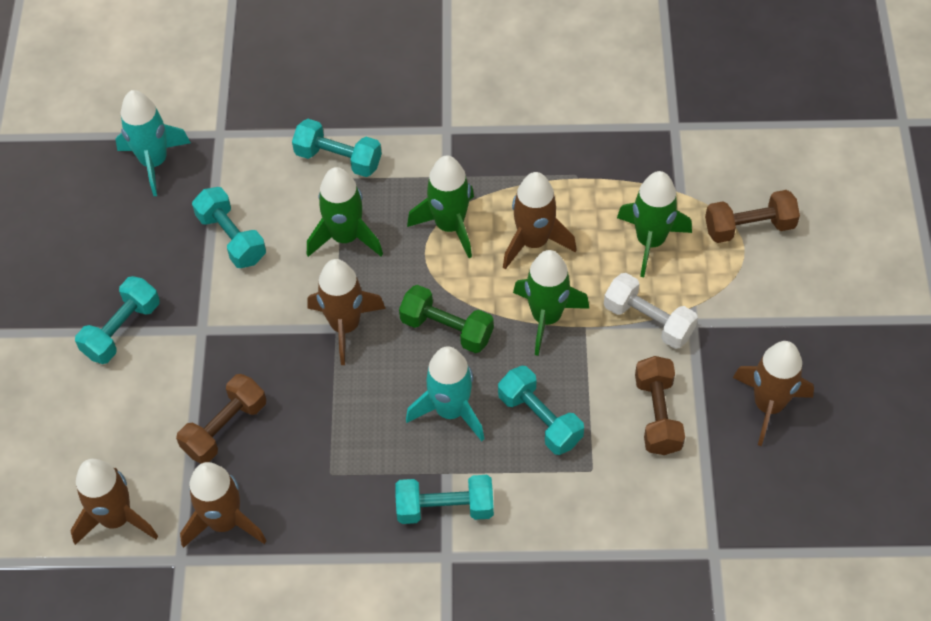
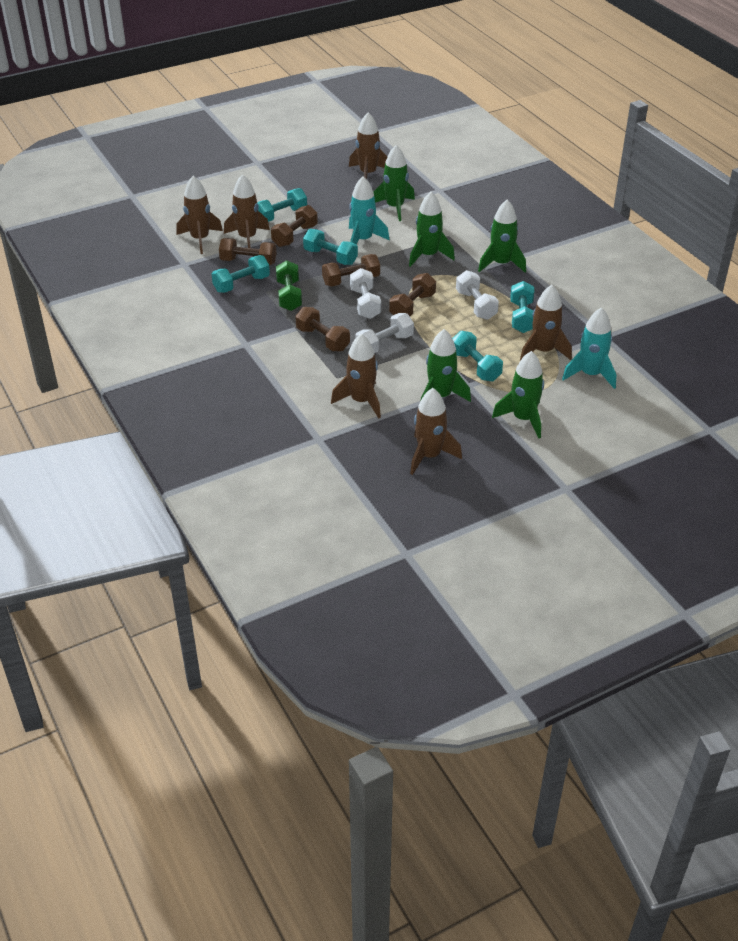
brown dumbbell: 3 -> 5
brown rocket: 5 -> 6
green rocket: 4 -> 5
white dumbbell: 1 -> 3

